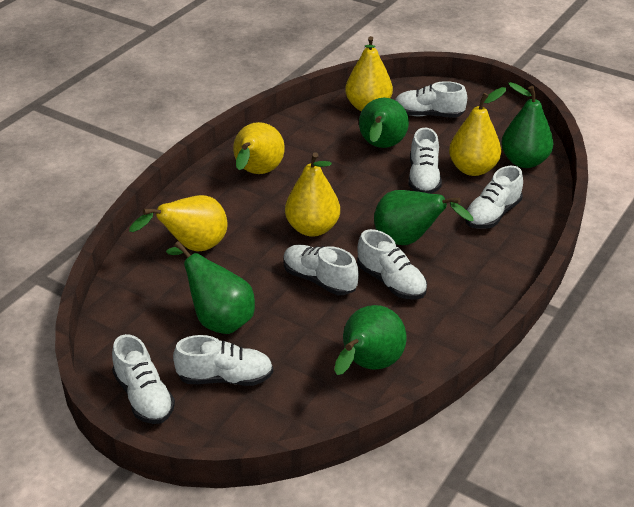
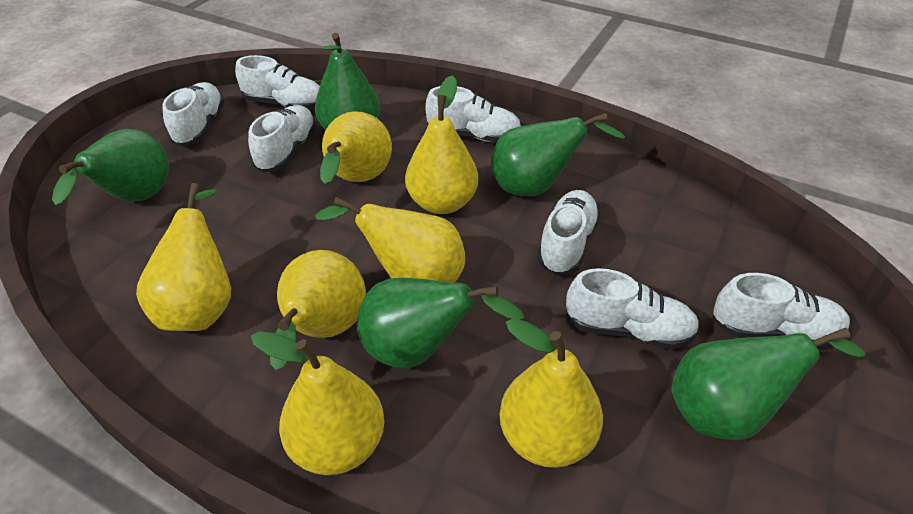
yellow pear: 5 -> 7

